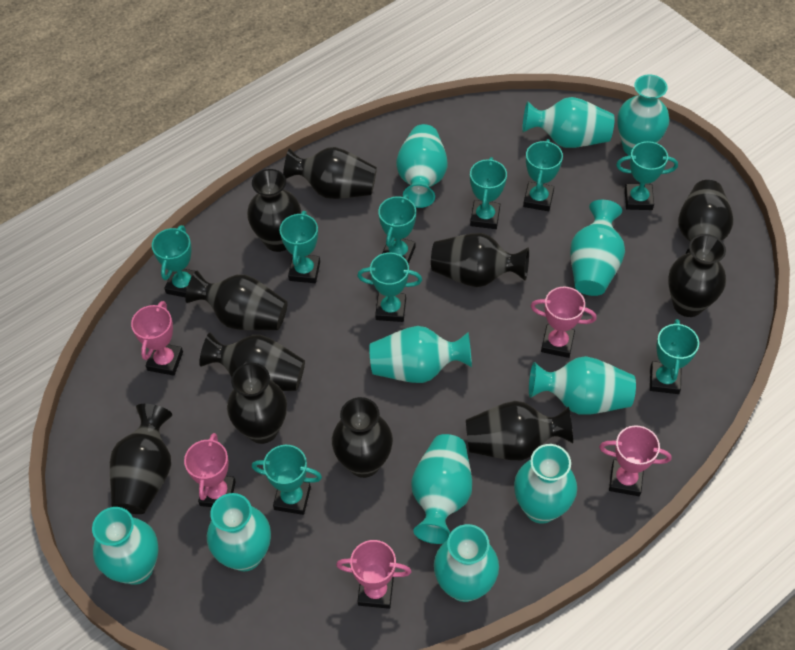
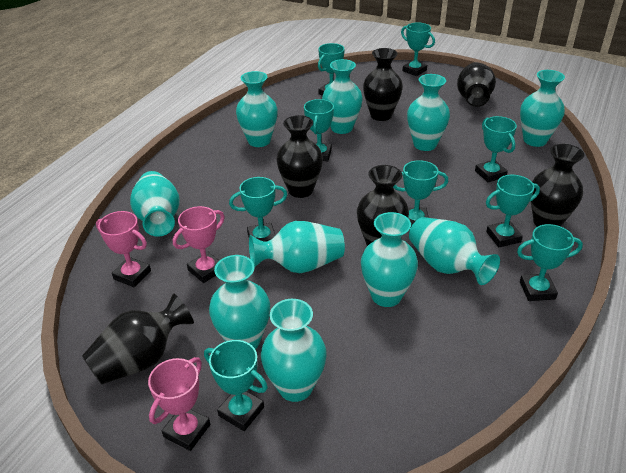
black vase: 11 -> 6
pink trophy: 5 -> 3
turquoise vase: 11 -> 10

